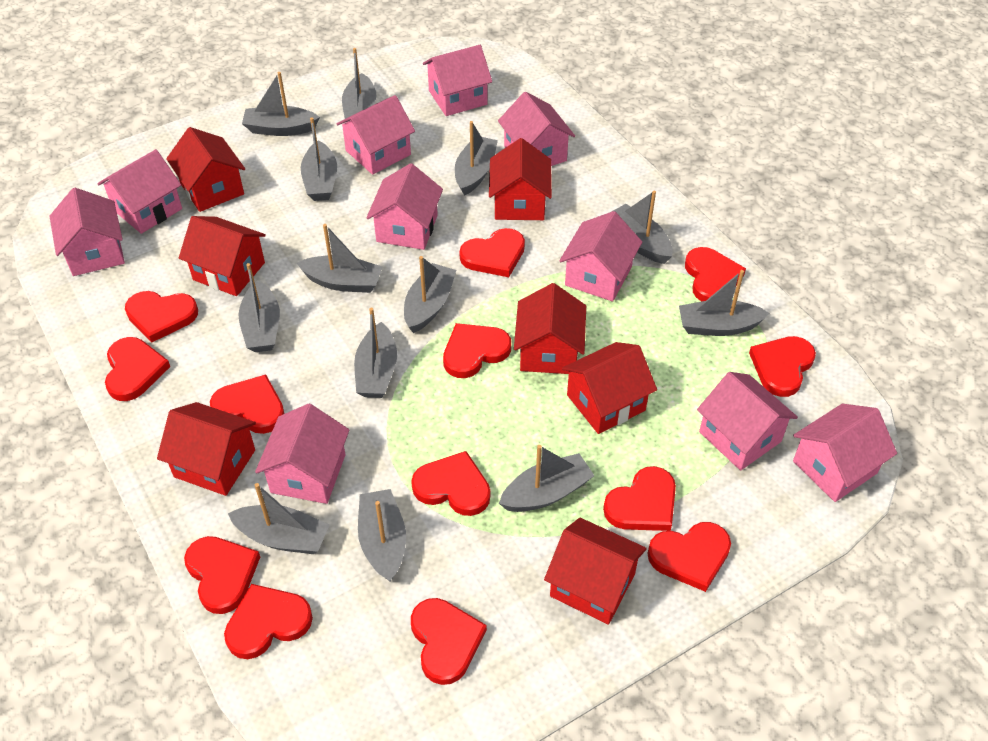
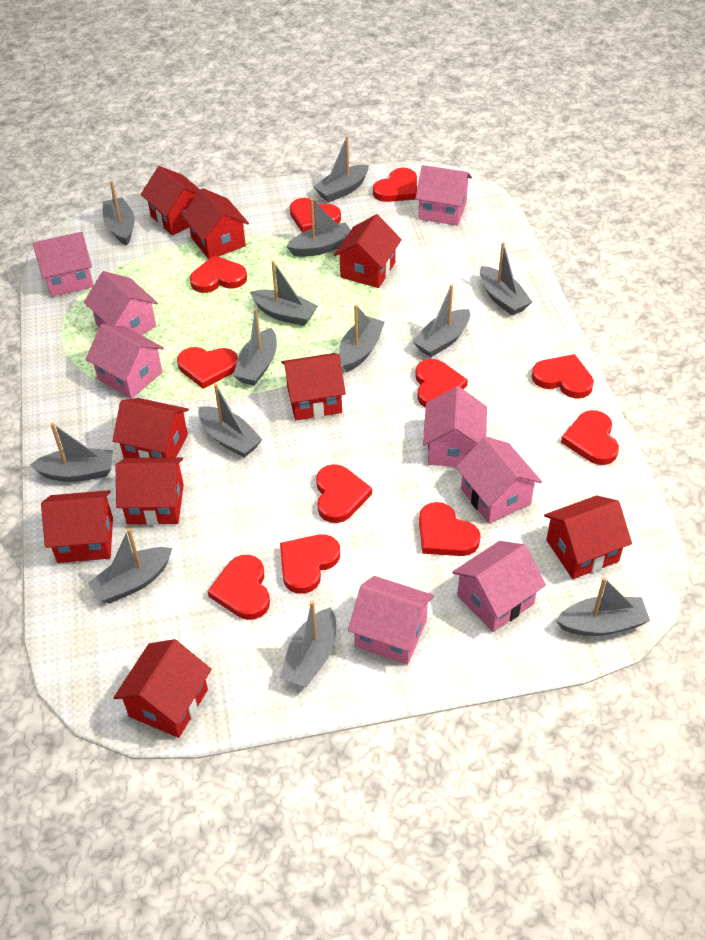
pink house: 10 -> 8
red heart: 13 -> 11
red house: 7 -> 9

